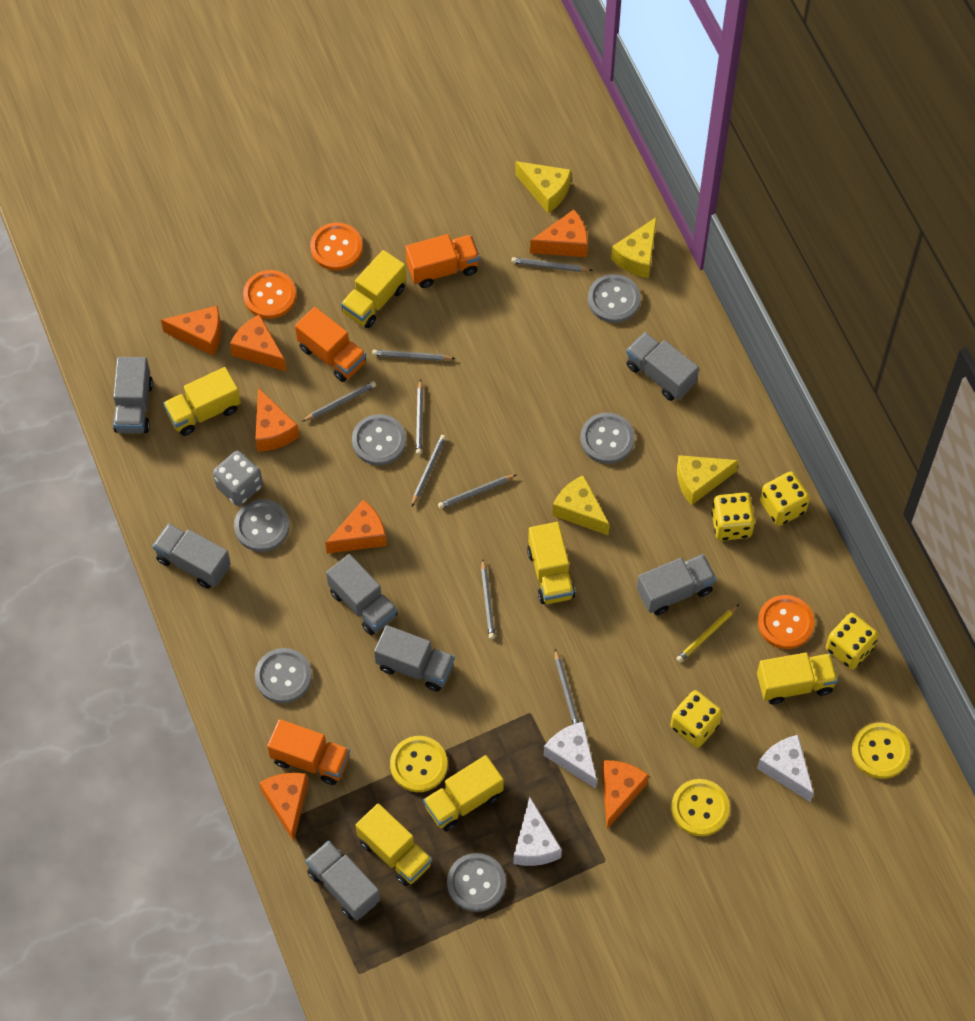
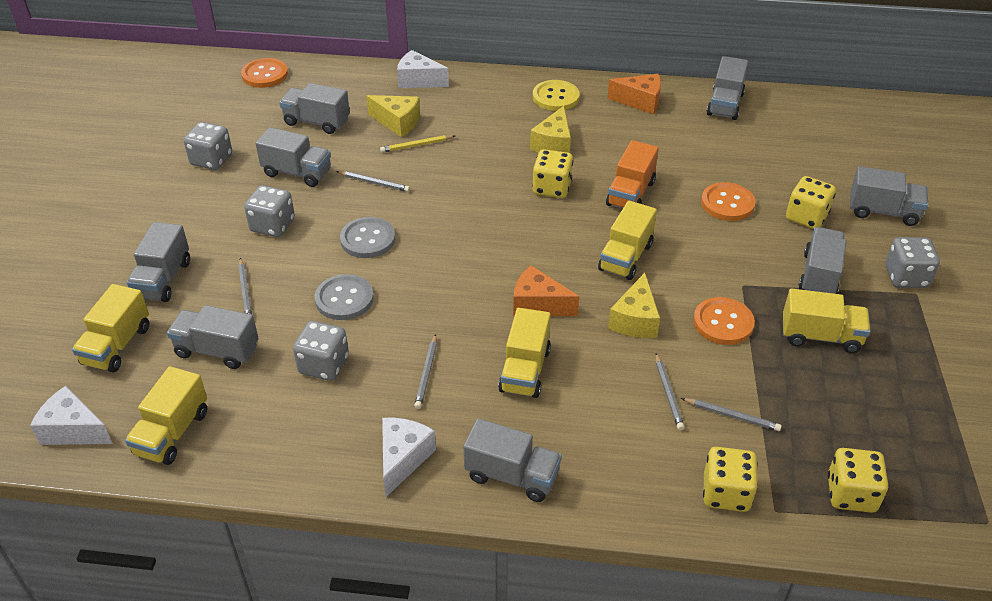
grey button: 6 -> 2
grey dice: 1 -> 4
grey pencil: 8 -> 5
grey truck: 7 -> 8
orange cheese: 7 -> 2
orange truck: 3 -> 1
yellow button: 3 -> 1
yellow cheese: 4 -> 3
yellow truck: 6 -> 5

